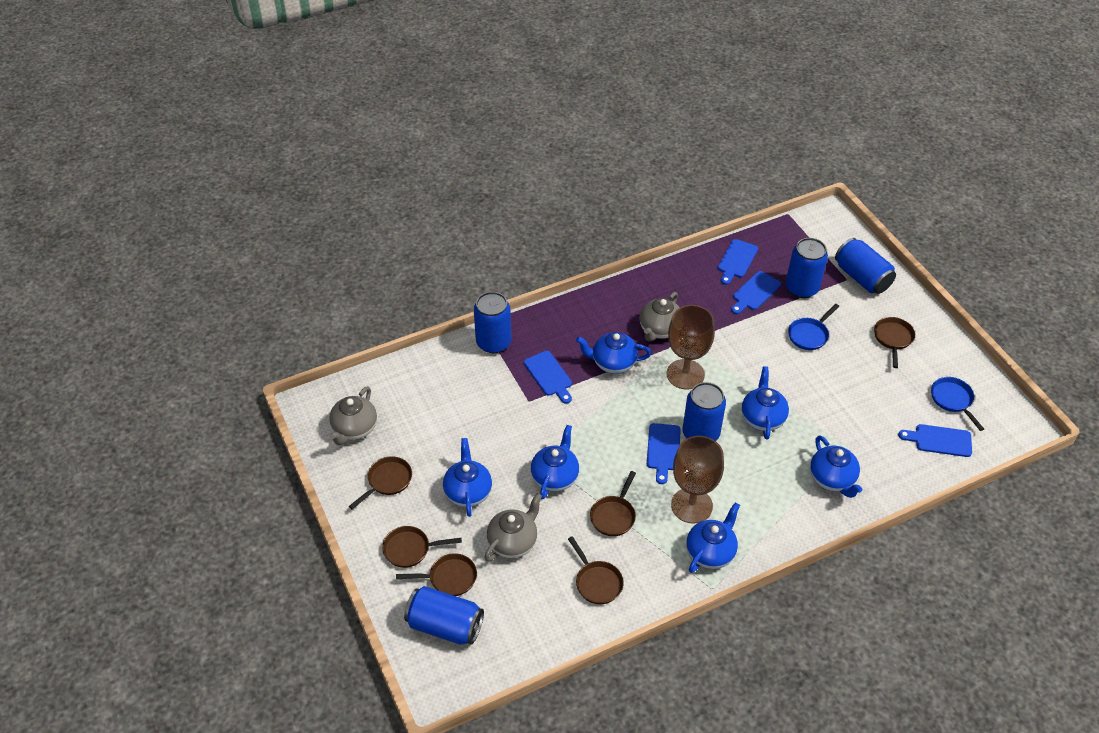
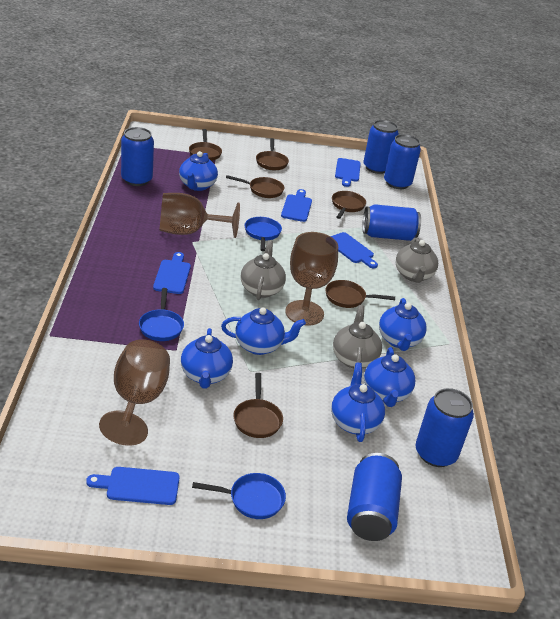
blue can: 5 -> 6
blue pan: 2 -> 3
brown goblet: 2 -> 3

